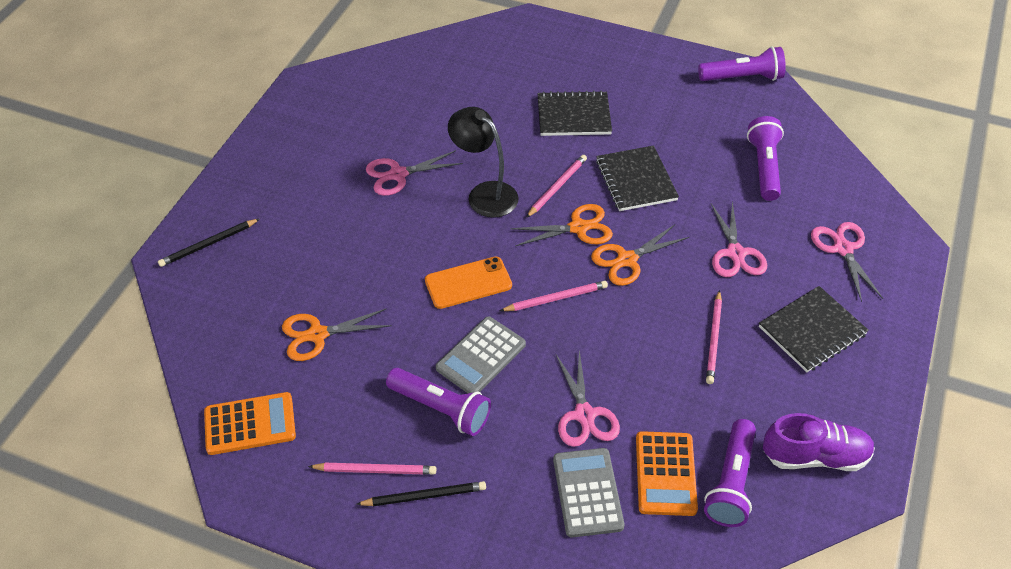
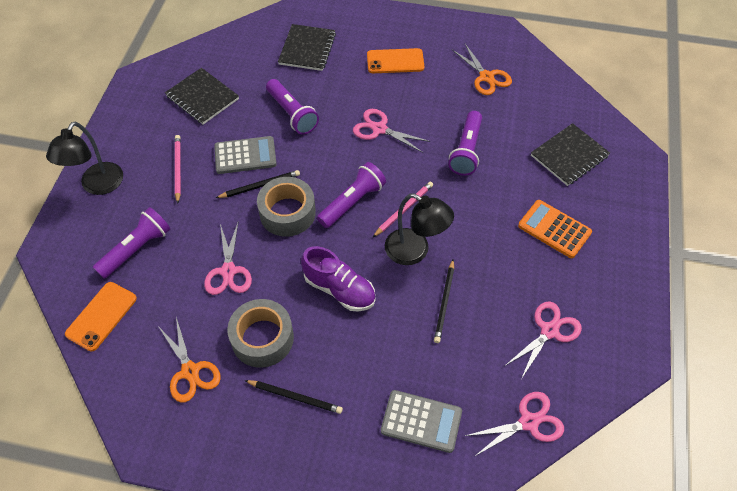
black lamp: 1 -> 2
black pencil: 2 -> 3
grey tape: 0 -> 2
orange calculator: 2 -> 1
orange phone: 1 -> 2
orange scissors: 3 -> 2
pink pencil: 4 -> 2

